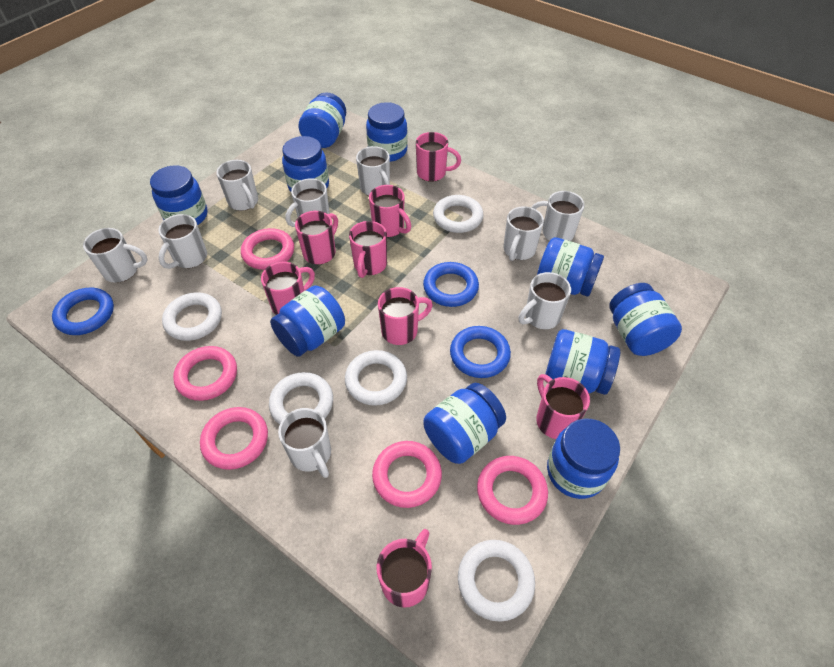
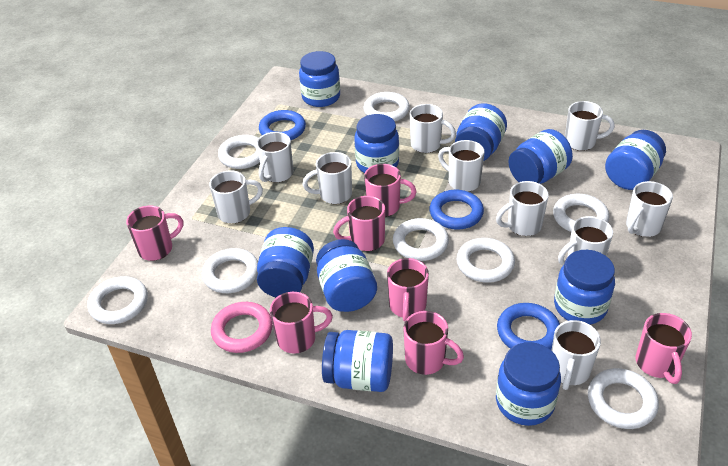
pink mug: 8 -> 7
pink ring: 5 -> 1
white mug: 9 -> 10
white ring: 5 -> 8

